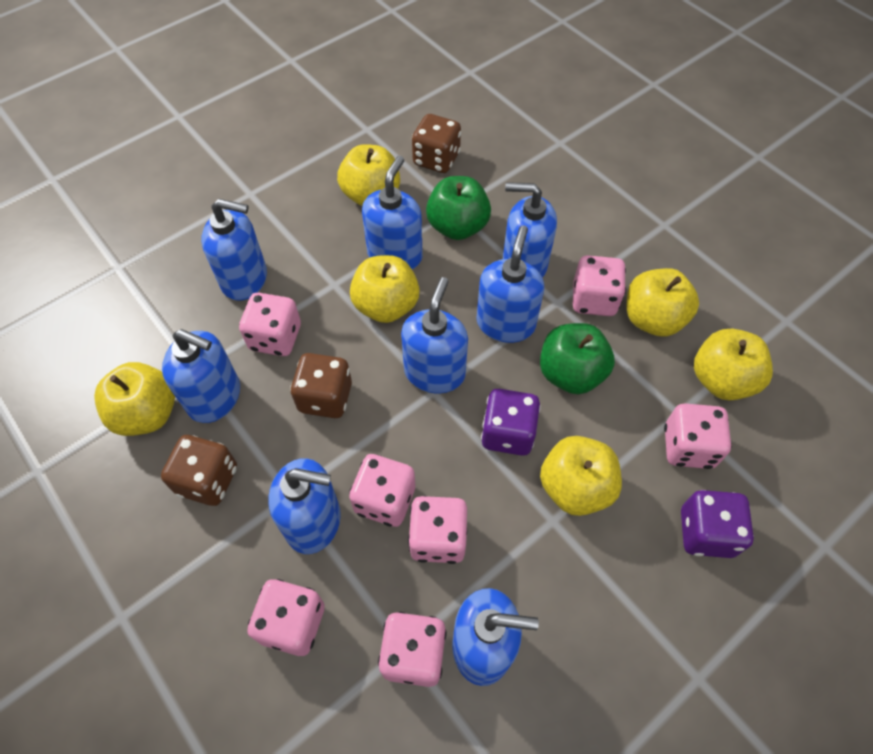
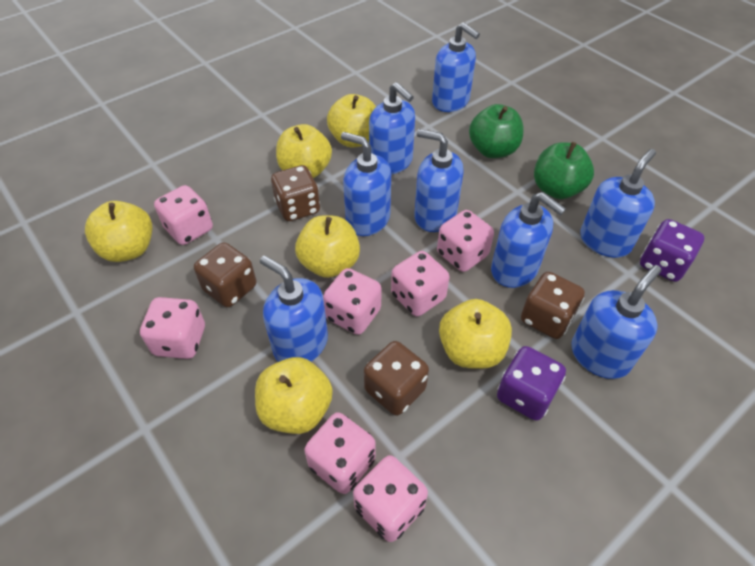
brown dice: 3 -> 4

